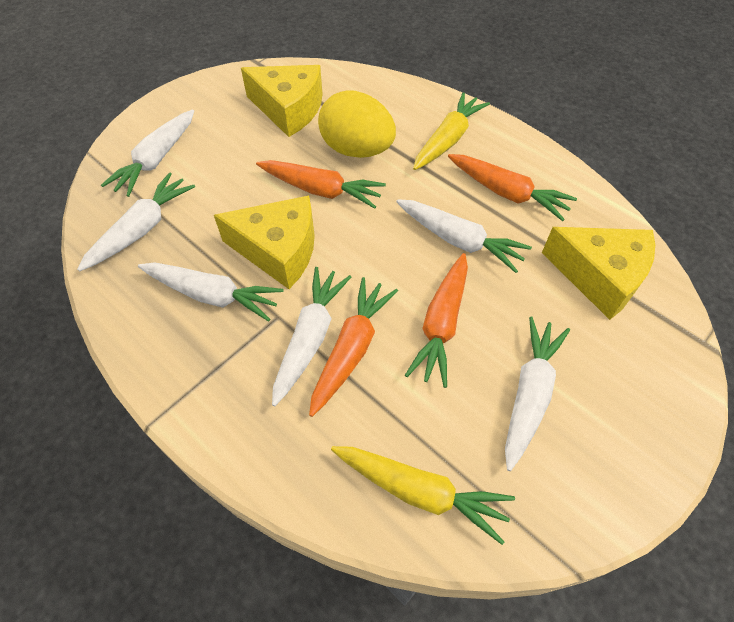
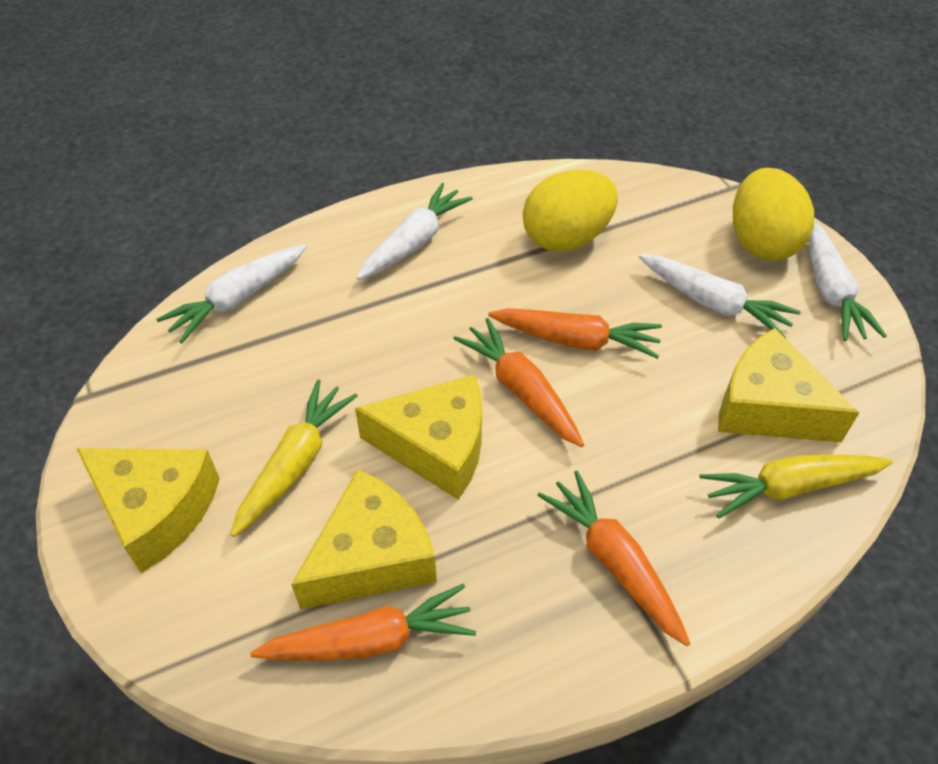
white carrot: 6 -> 4
yellow cheese: 3 -> 4
yellow egg: 1 -> 2

